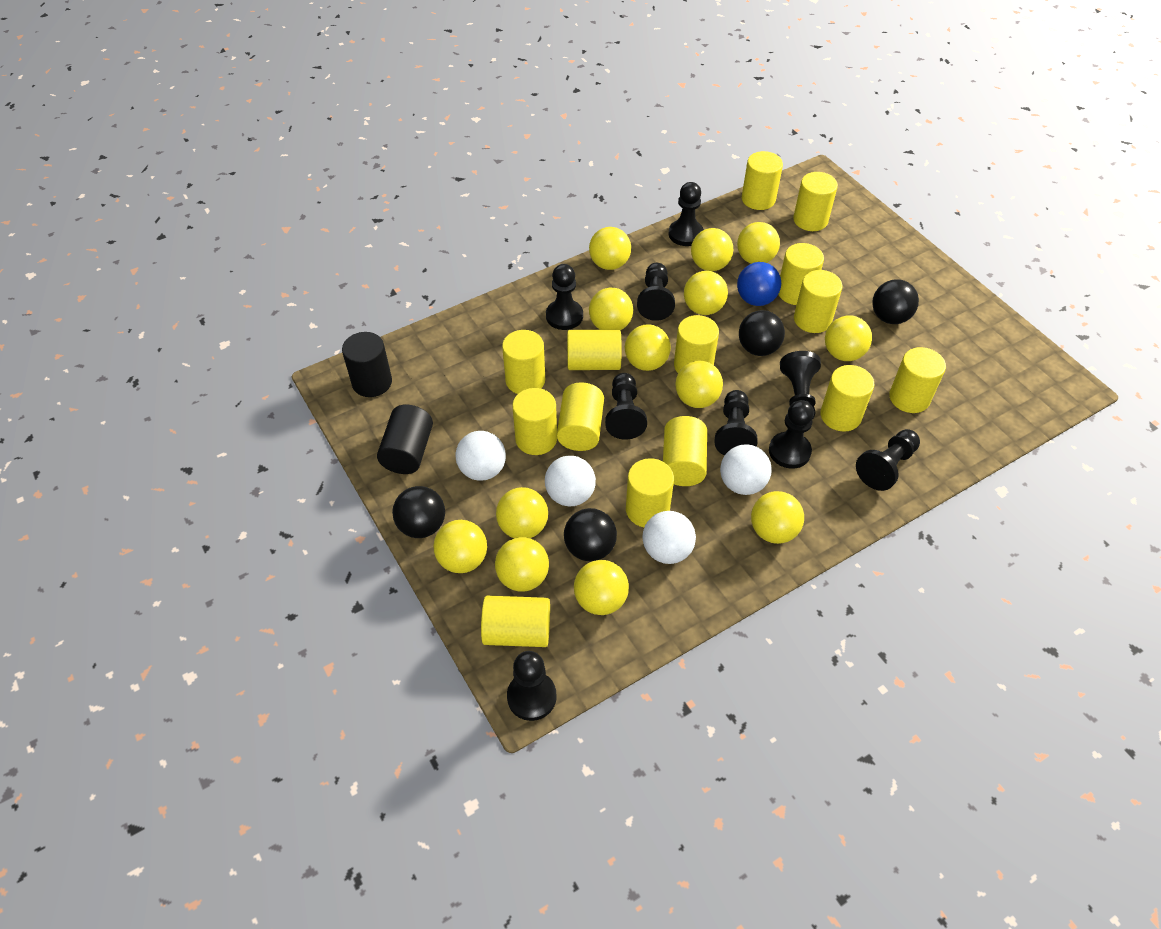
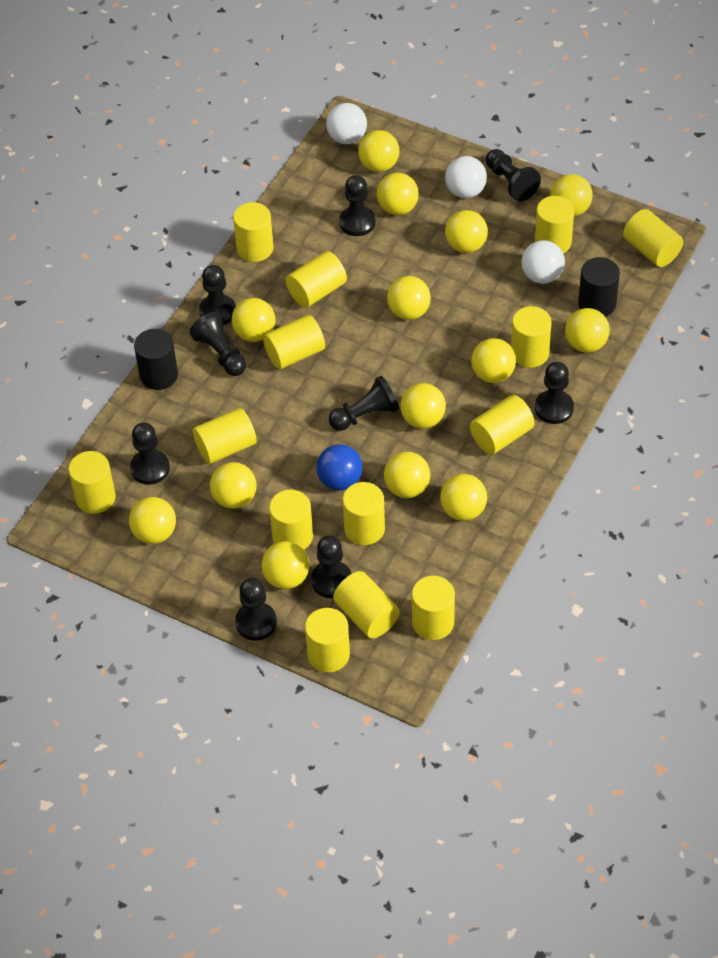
black ball: 4 -> 0
white ball: 4 -> 3
yellow ball: 13 -> 14

